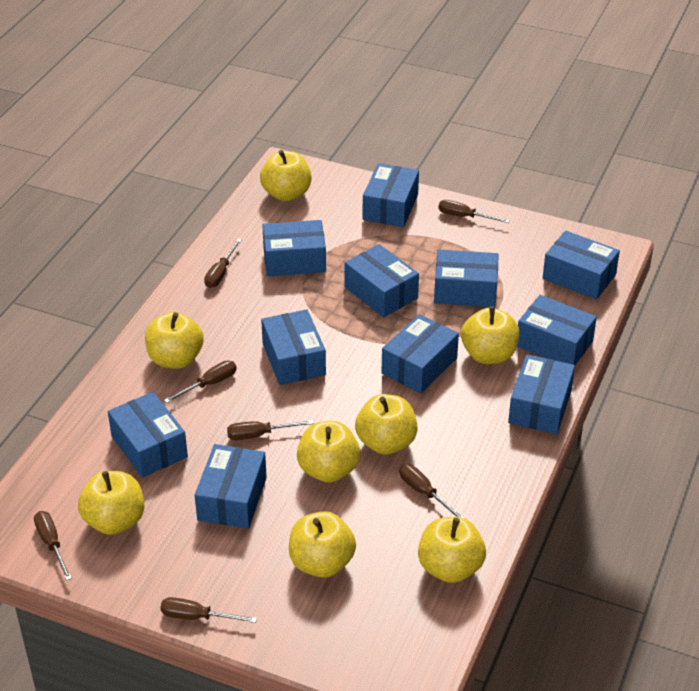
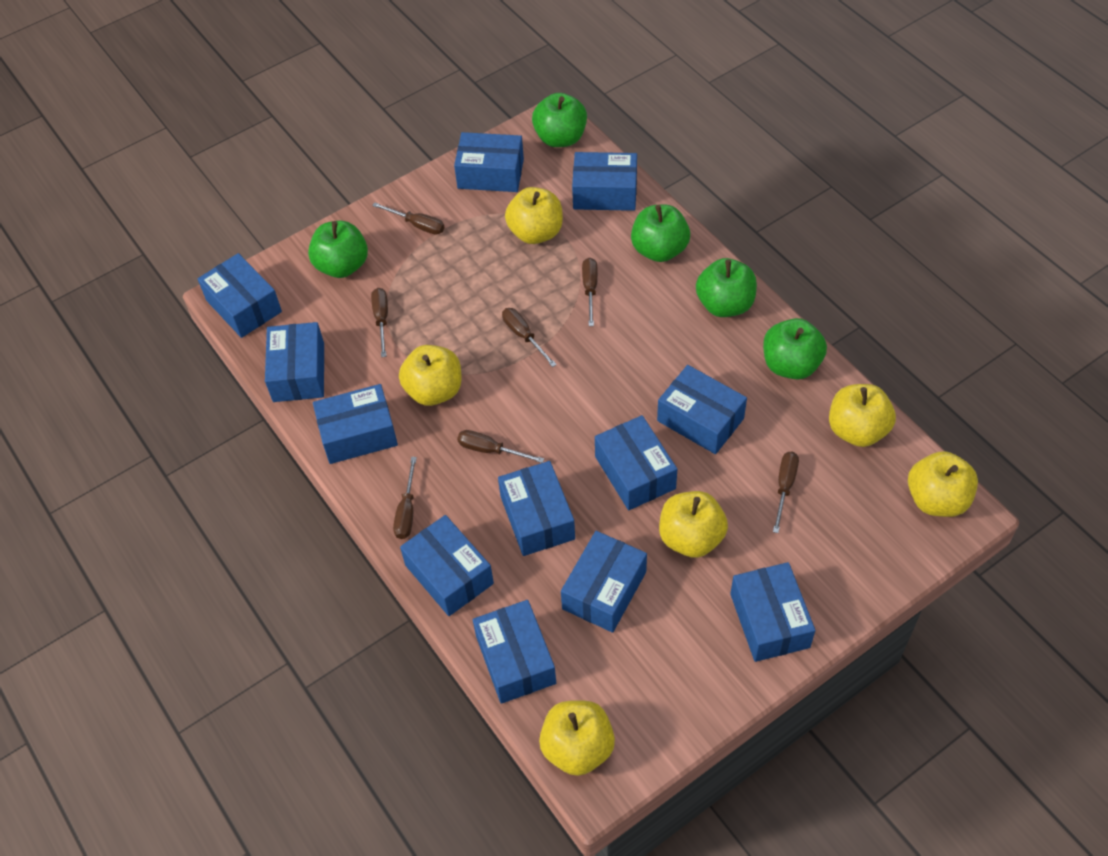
blue box: 11 -> 12
green apple: 0 -> 5
yellow apple: 8 -> 6

